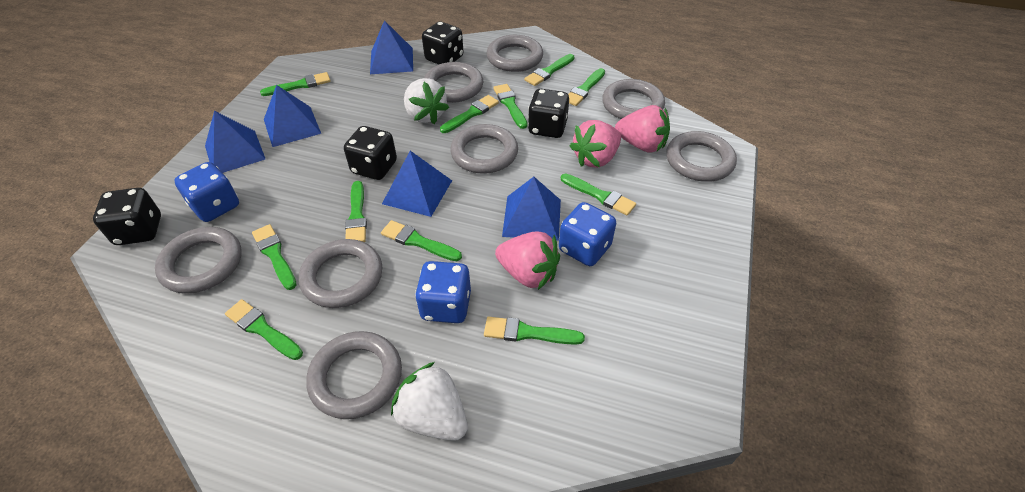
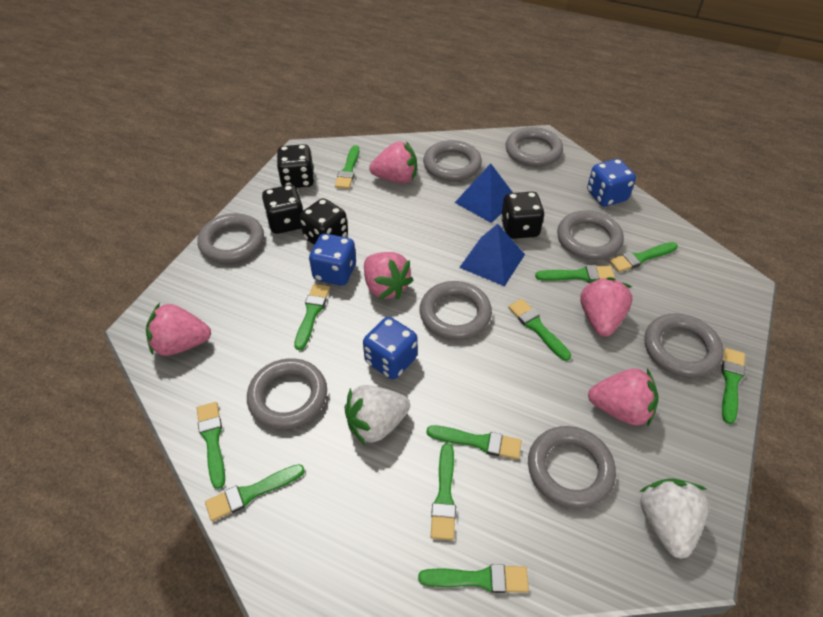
blue pyramid: 5 -> 2
pink strawberry: 3 -> 5

